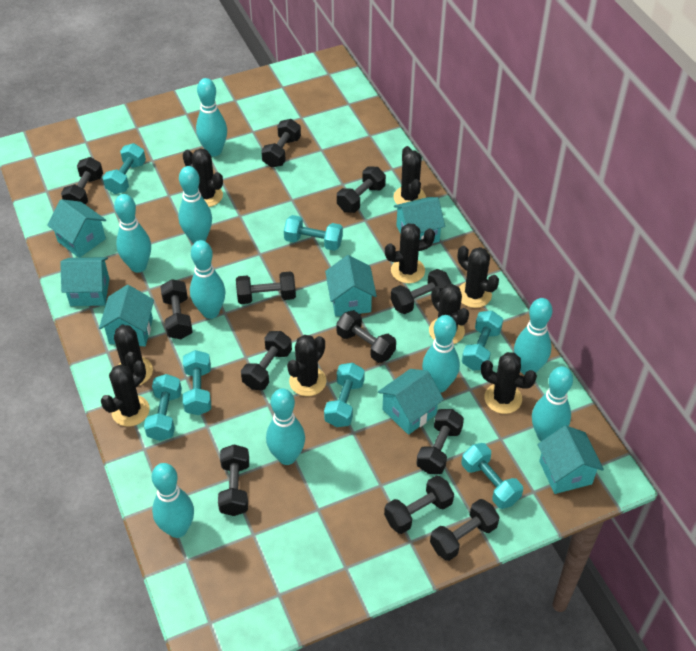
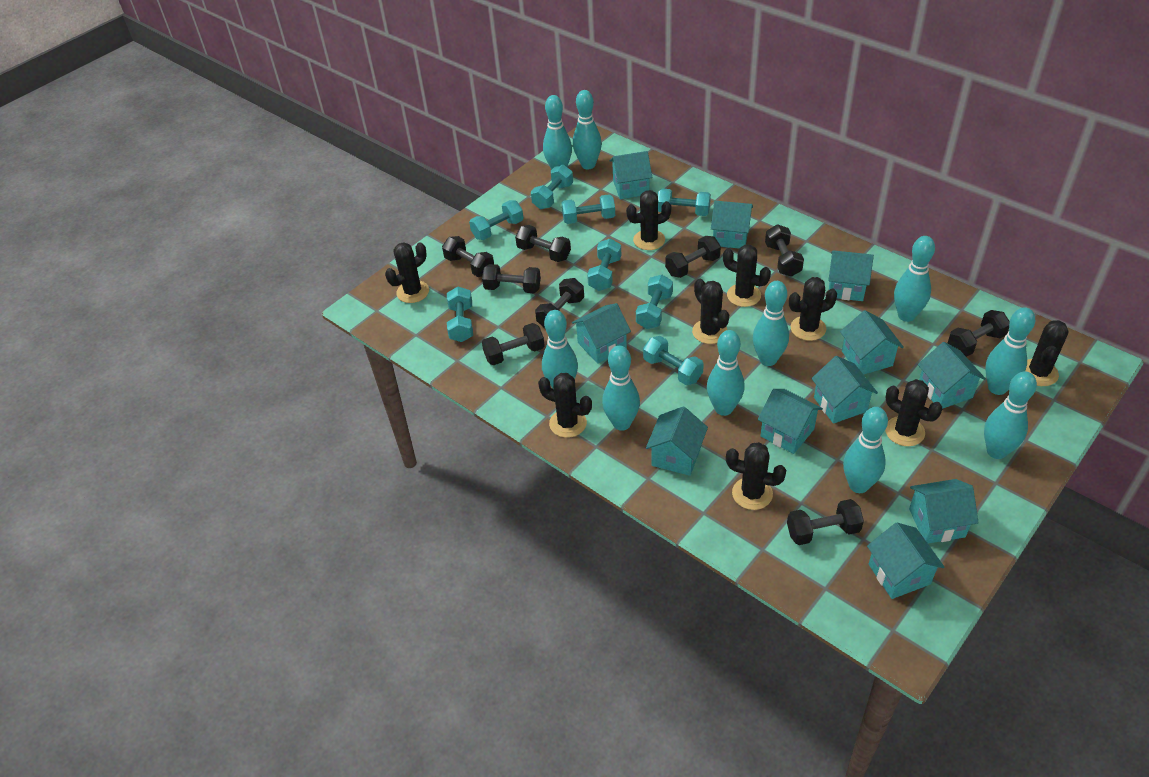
black dumbbell: 12 -> 9
turquoise bowling pin: 9 -> 10
turquoise dumbbell: 7 -> 8
turquoise house: 7 -> 11

